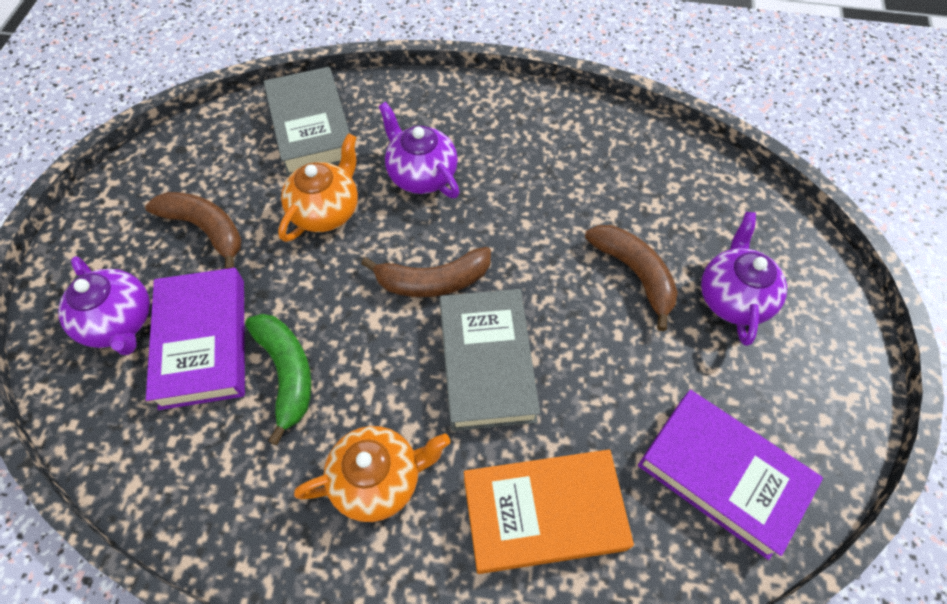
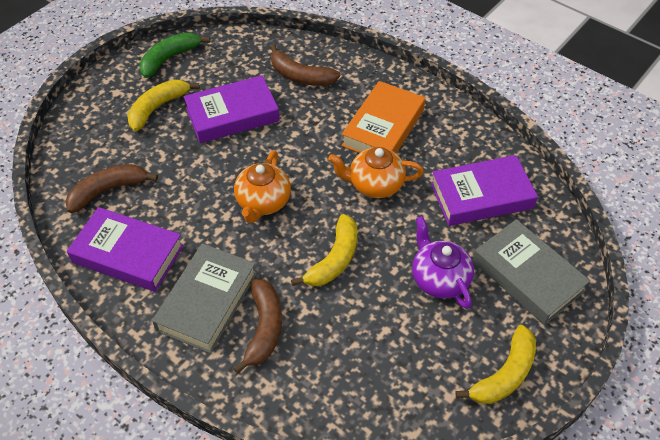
purple book: 2 -> 3
purple teapot: 3 -> 1
yellow banana: 0 -> 3

